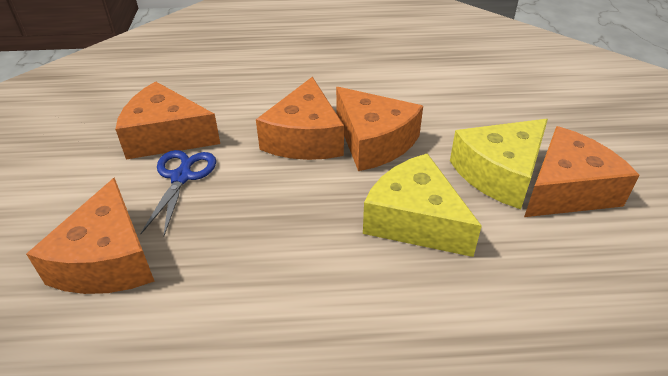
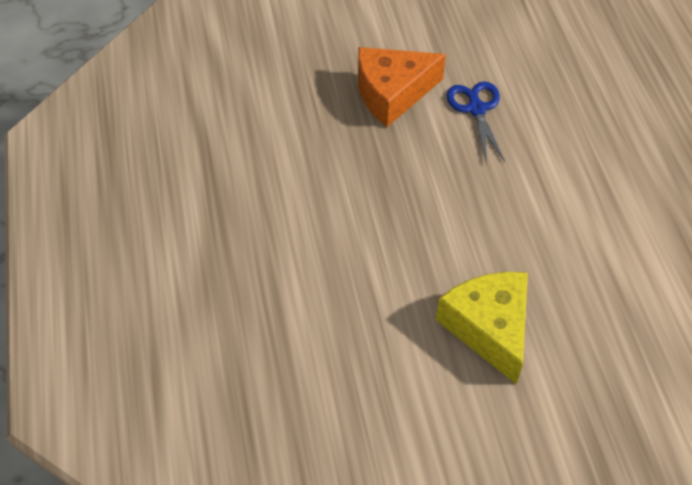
orange cheese: 5 -> 1
yellow cheese: 2 -> 1

